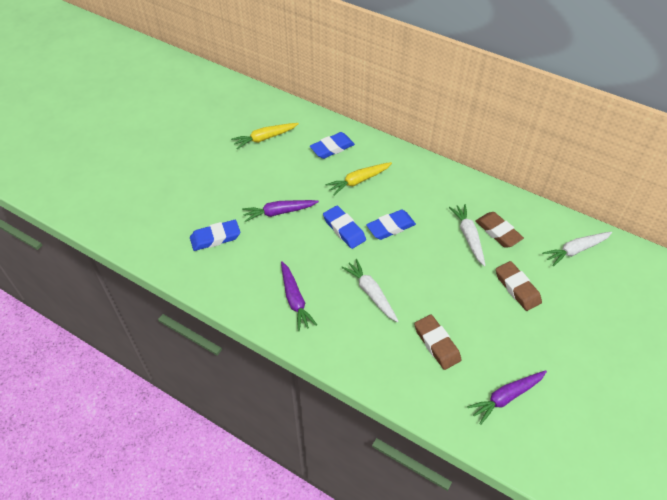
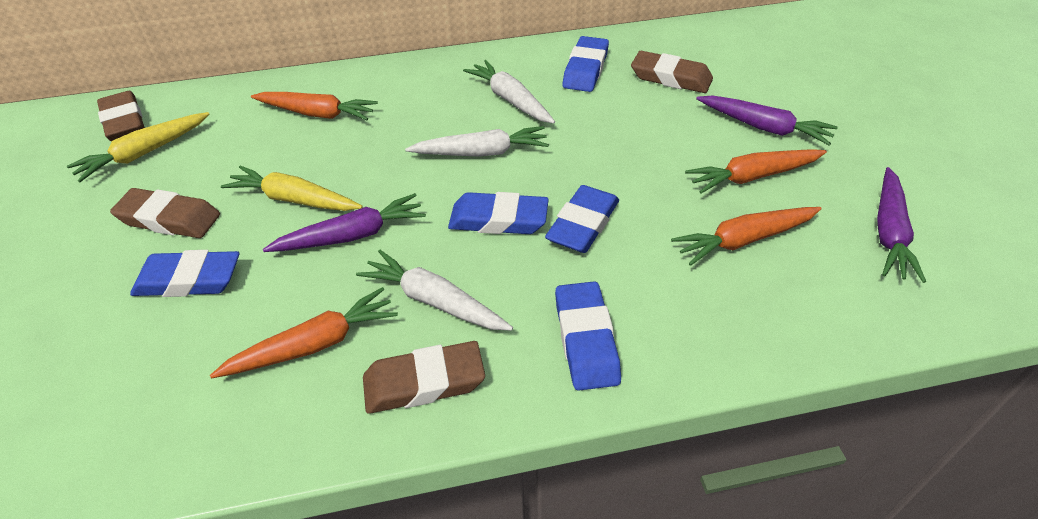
blue eraser: 4 -> 5
brown eraser: 3 -> 4
orange carrot: 0 -> 4

